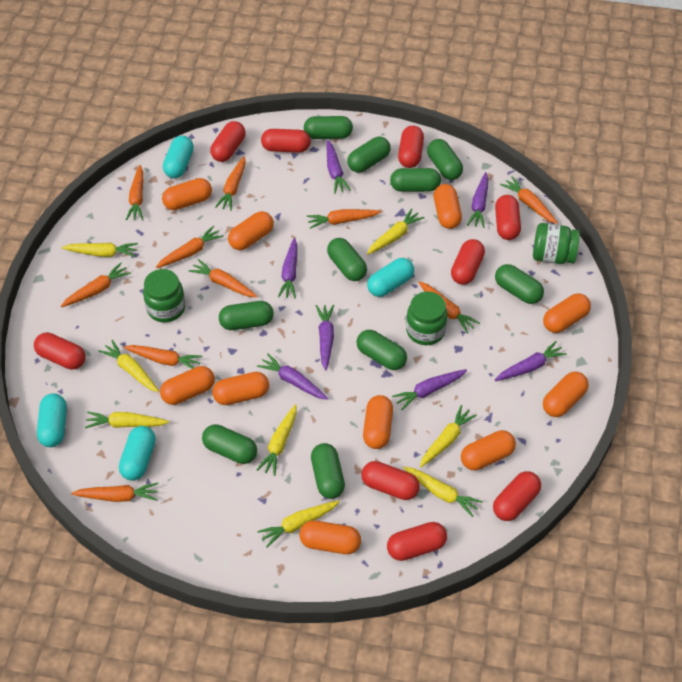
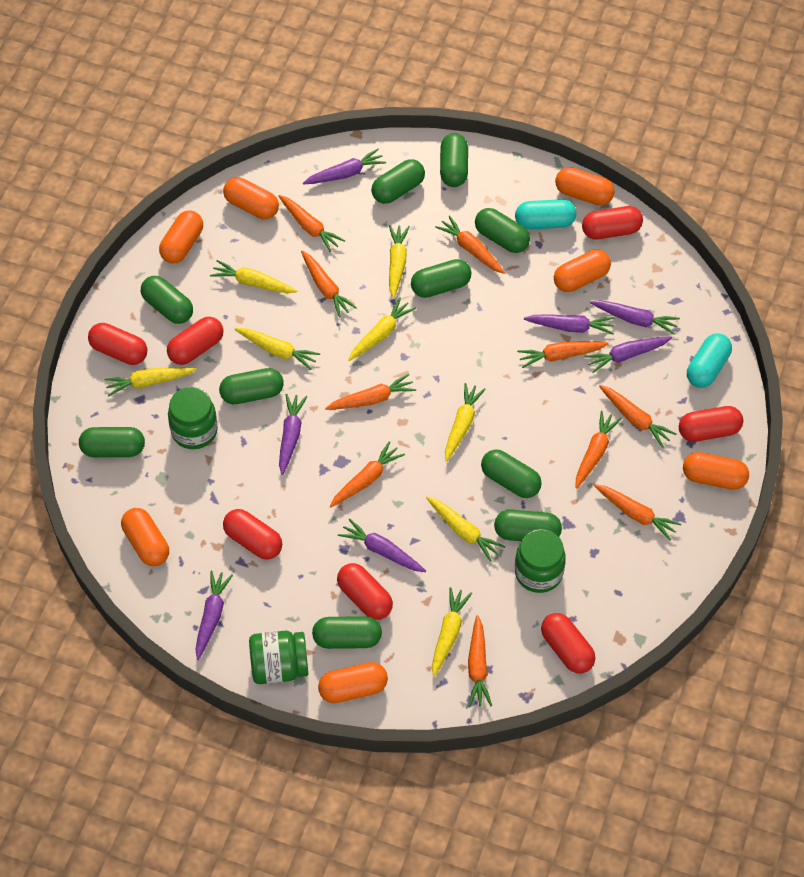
orange capsule: 10 -> 7
red capsule: 9 -> 7
turquoise capsule: 4 -> 2

